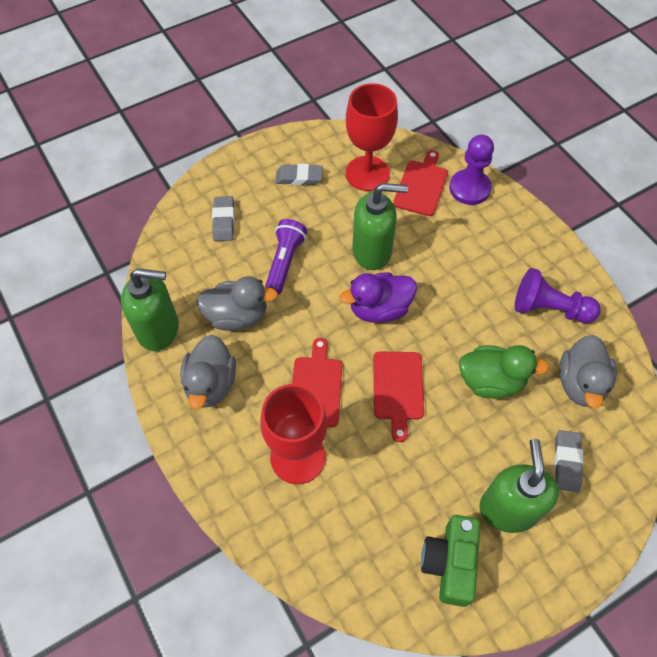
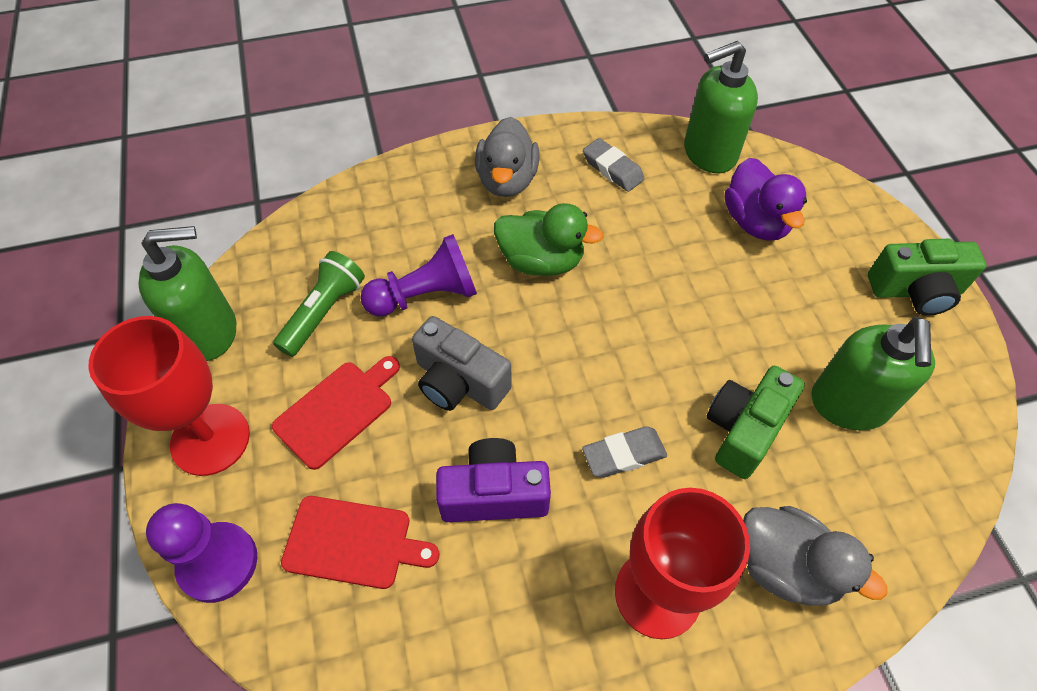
green camera: 1 -> 2
green flashlight: 0 -> 1
grey camera: 0 -> 1
grey duck: 3 -> 2
grey eraser: 3 -> 2
purple camera: 0 -> 1
purple flashlight: 1 -> 0
red cutting board: 3 -> 2

